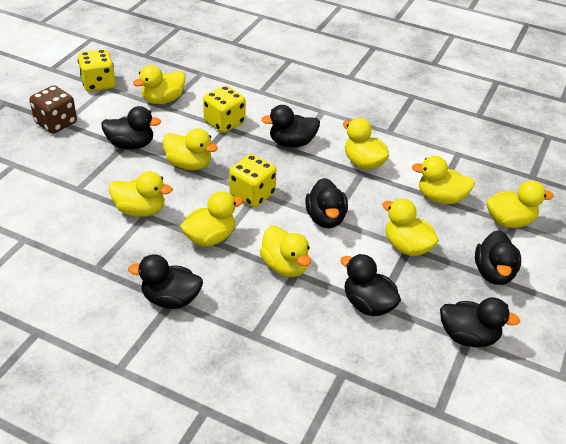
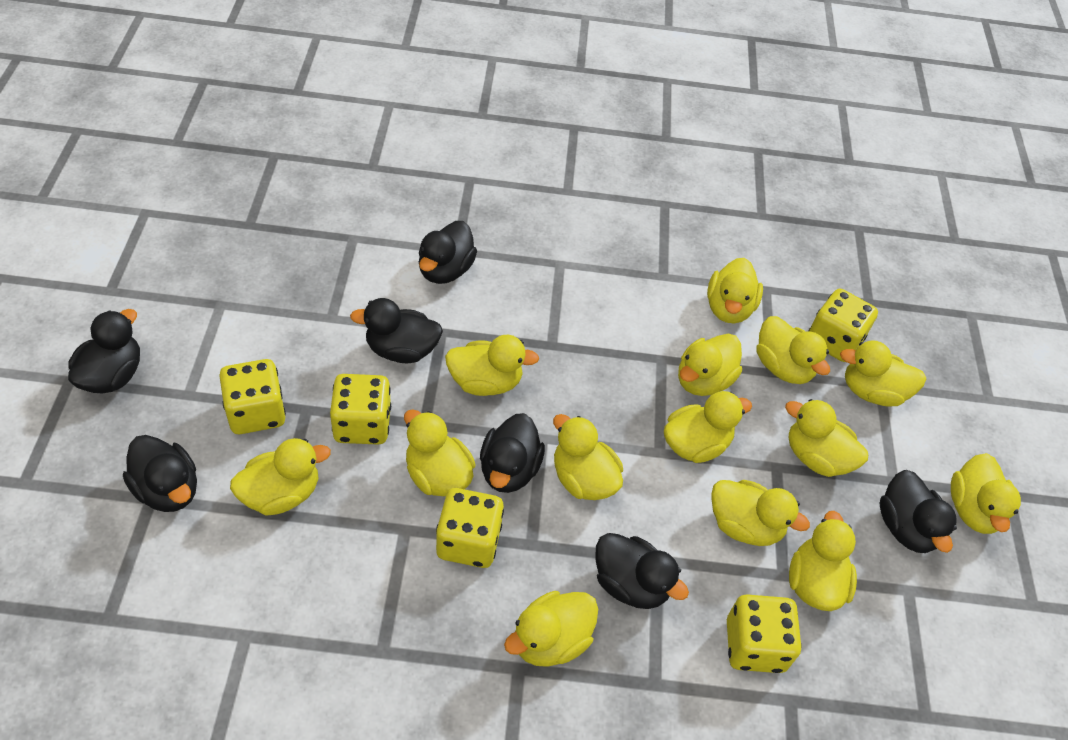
brown dice: 1 -> 0
yellow dice: 3 -> 5
yellow duck: 9 -> 14

